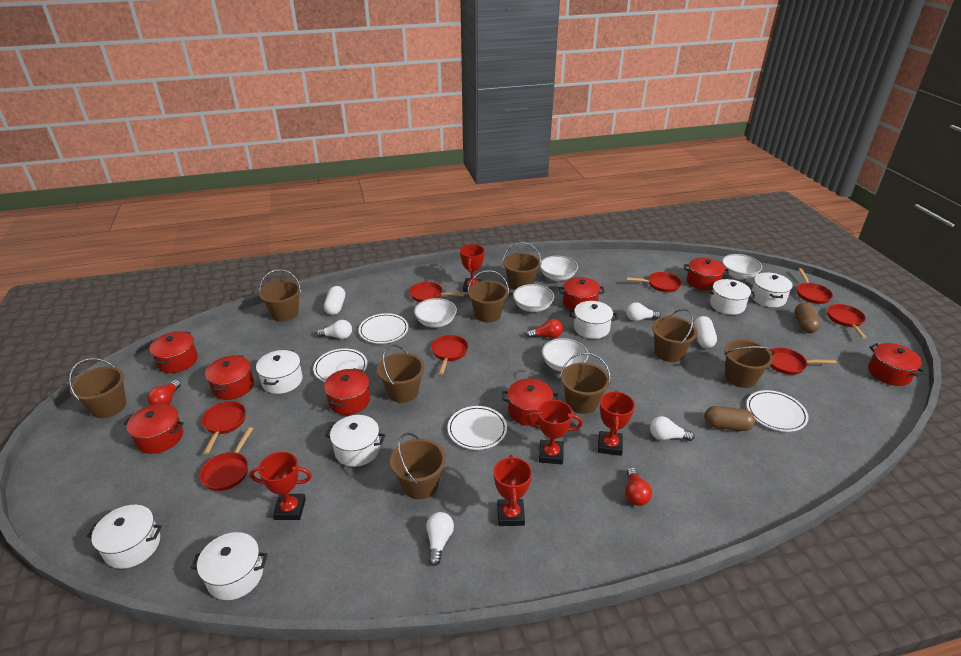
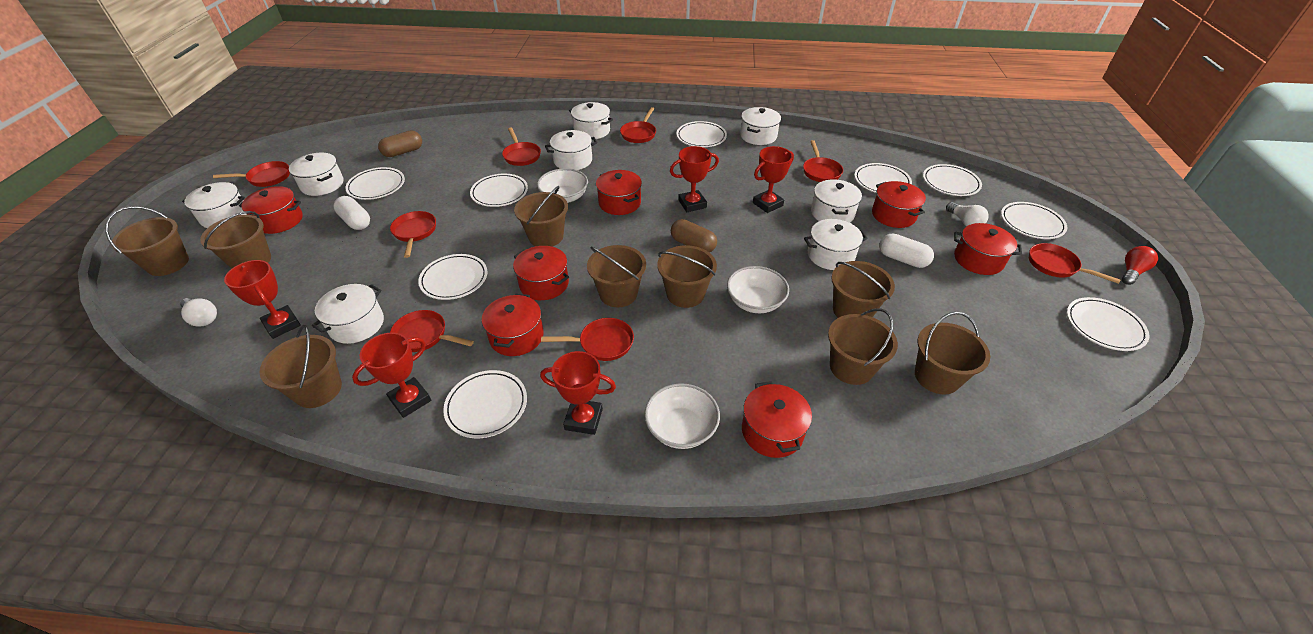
red light bulb: 3 -> 1
red pot: 8 -> 7
white bowl: 5 -> 3
white light bulb: 4 -> 2
white plate: 4 -> 9
white pot: 7 -> 8

